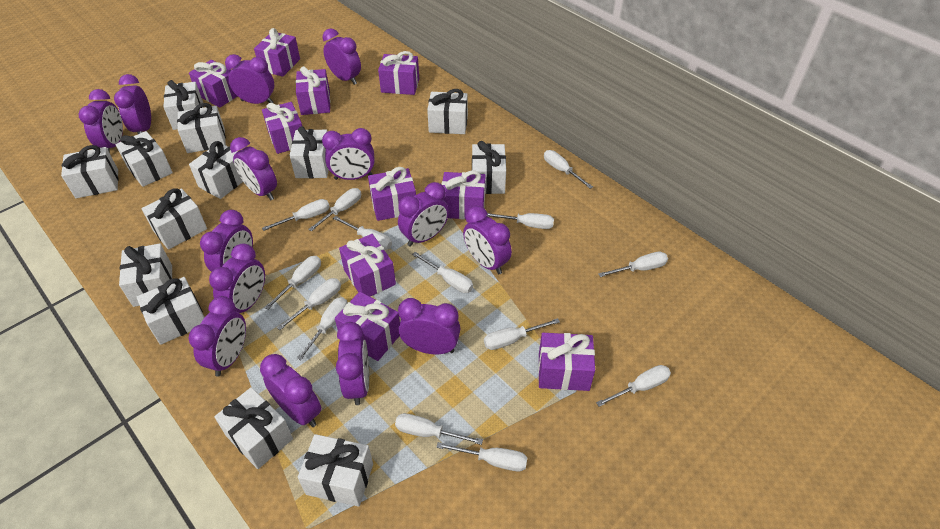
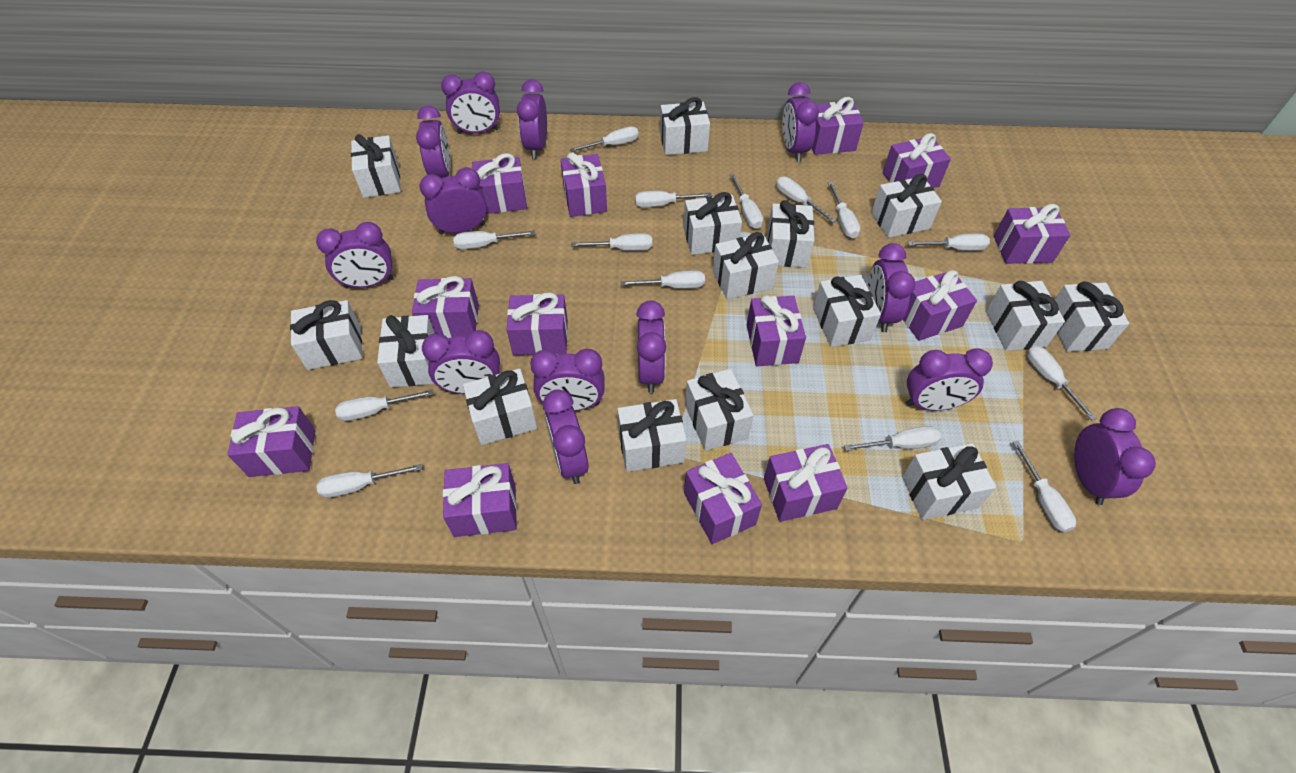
purple clock: 14 -> 13
purple gift: 10 -> 13
white gift: 13 -> 15

